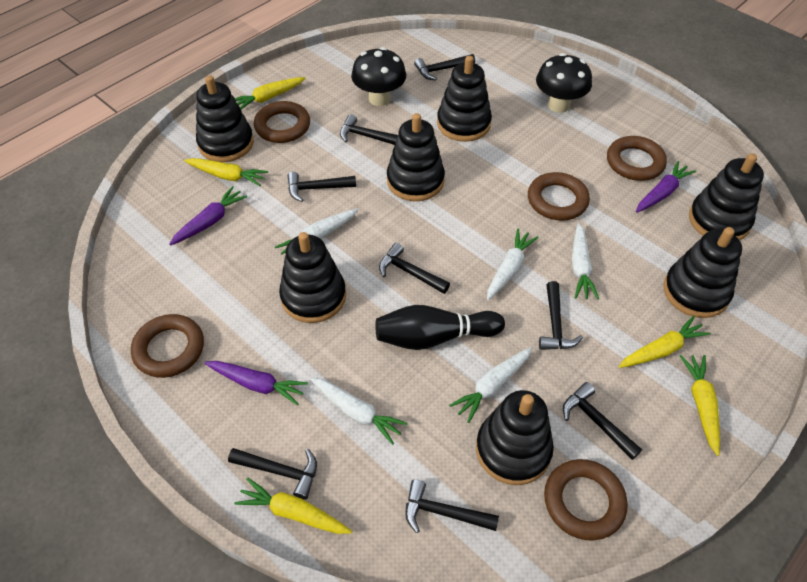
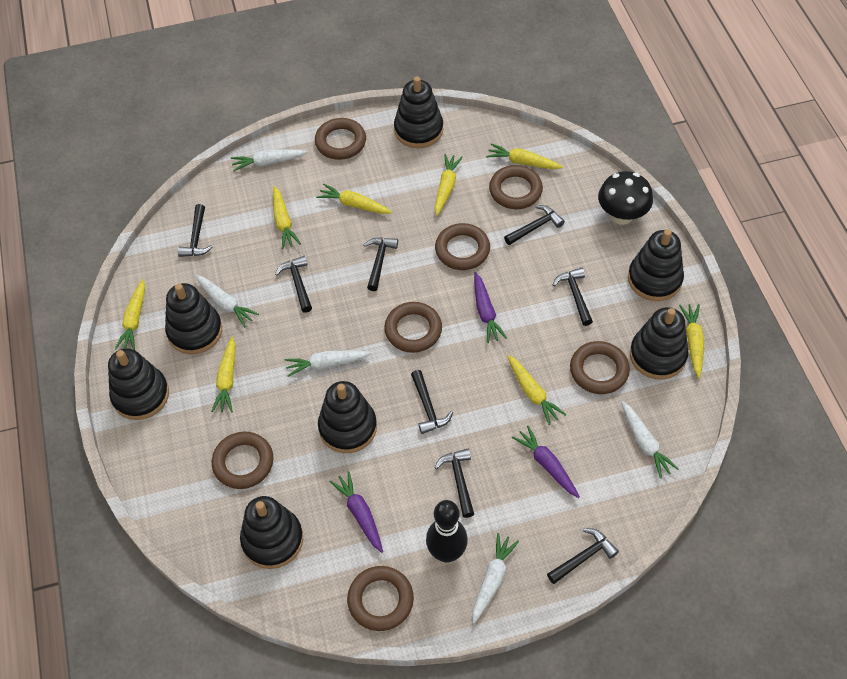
black mushroom: 2 -> 1
brown ring: 5 -> 7
yellow carrot: 5 -> 8

